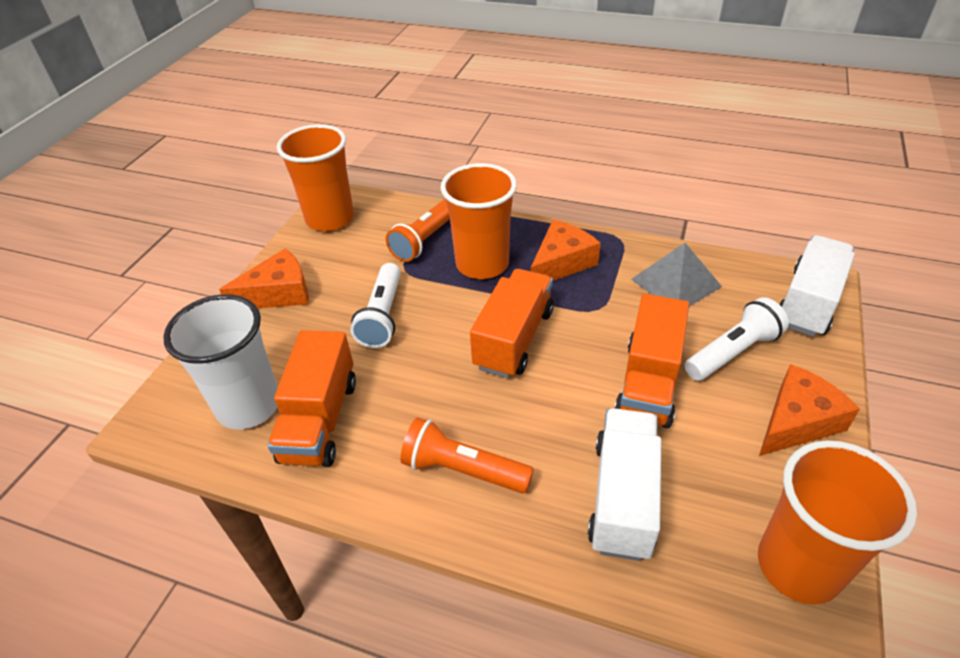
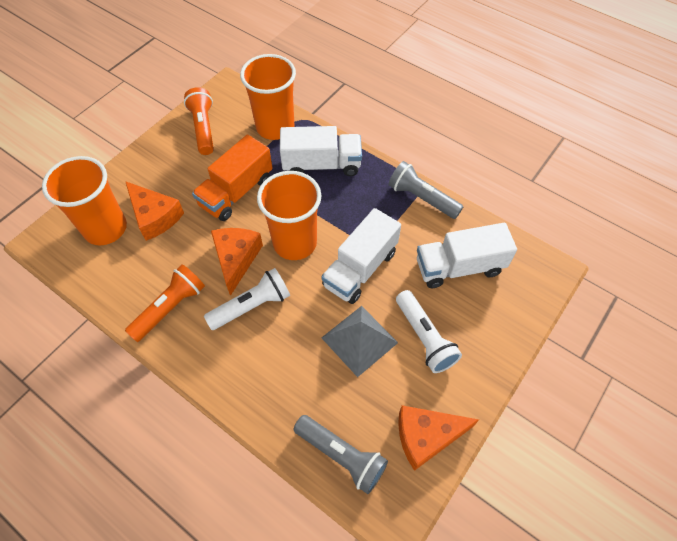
grey flashlight: 0 -> 2
orange truck: 3 -> 1
white cup: 1 -> 0
white truck: 2 -> 3

